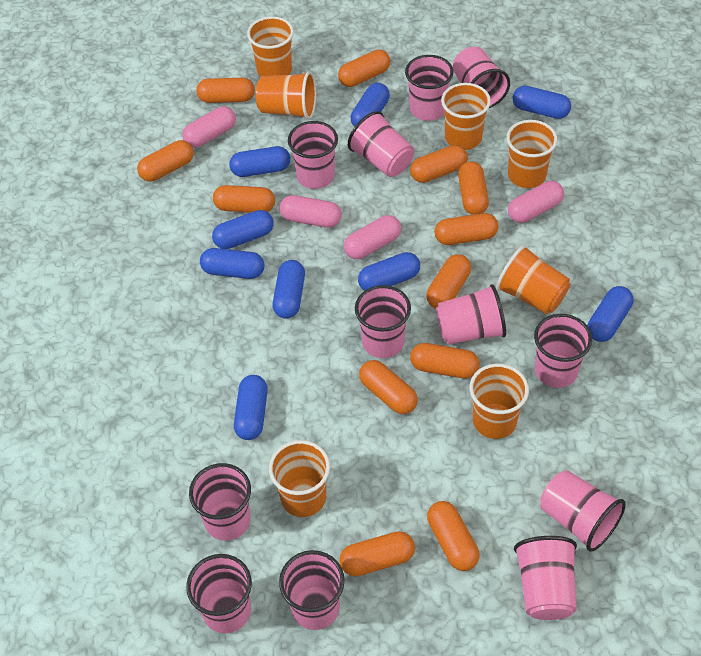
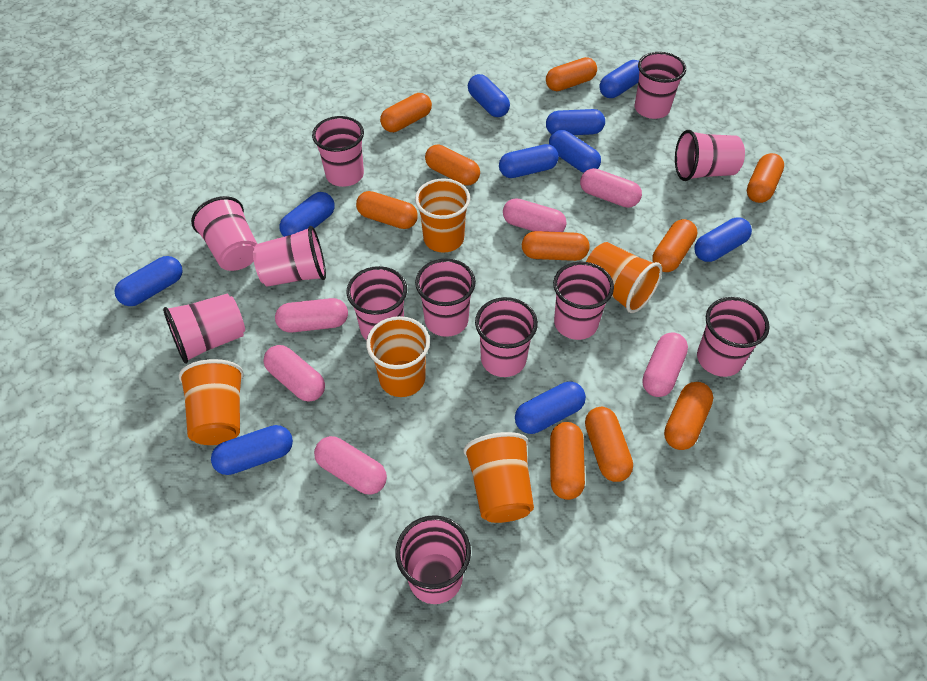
blue capsule: 9 -> 10
orange capsule: 12 -> 10
orange cup: 7 -> 5
pink capsule: 4 -> 6

